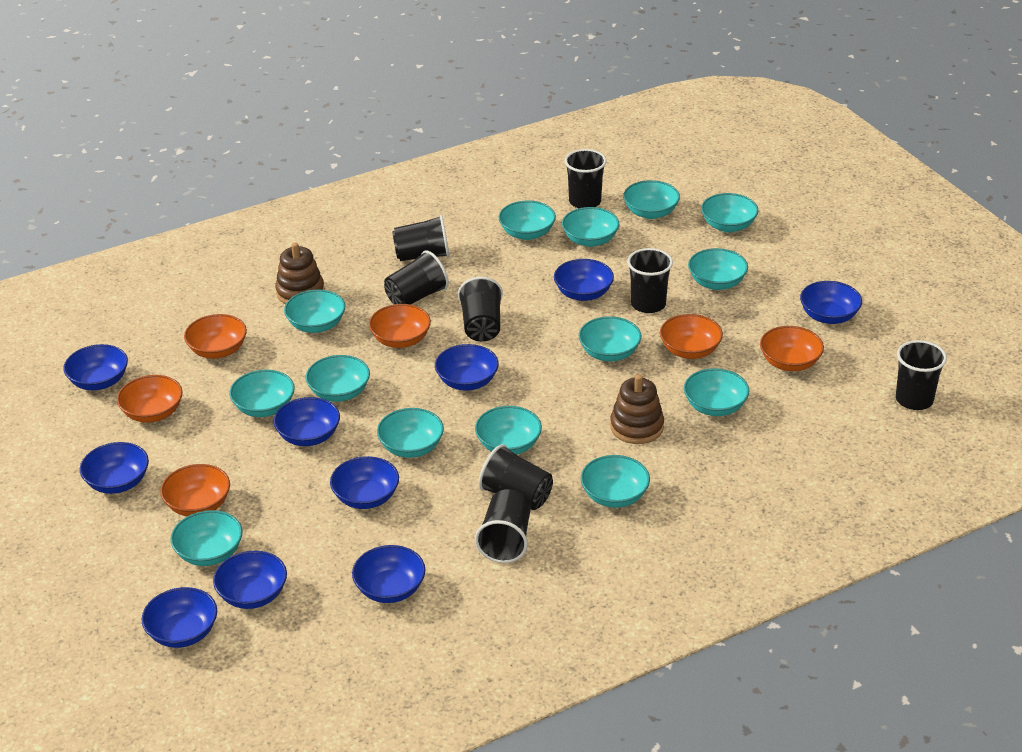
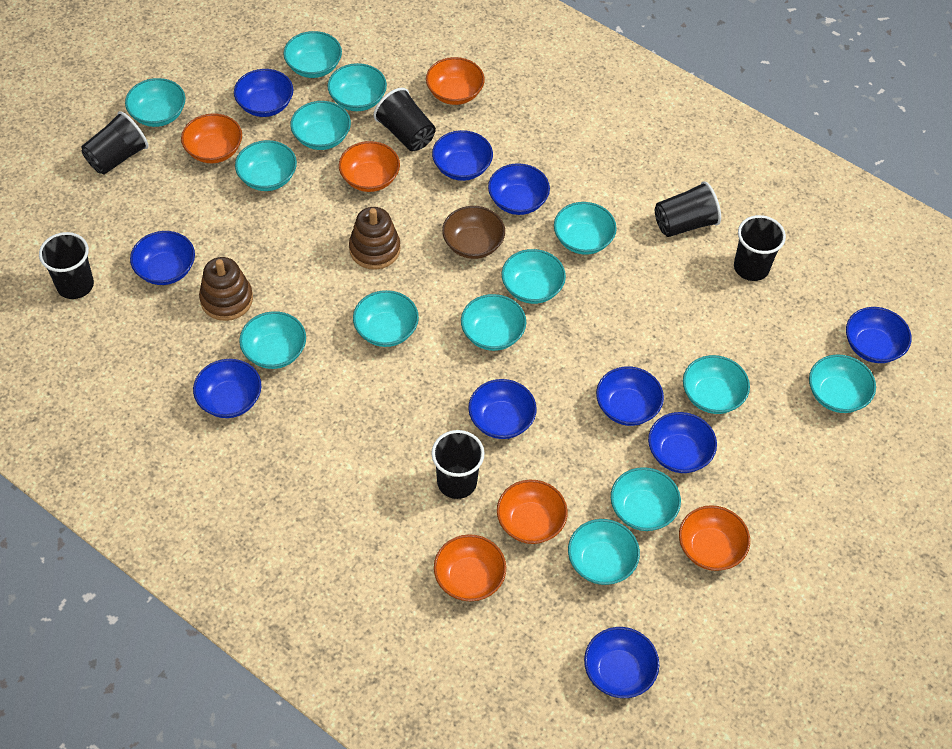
black cup: 8 -> 6
brown bowl: 0 -> 1

